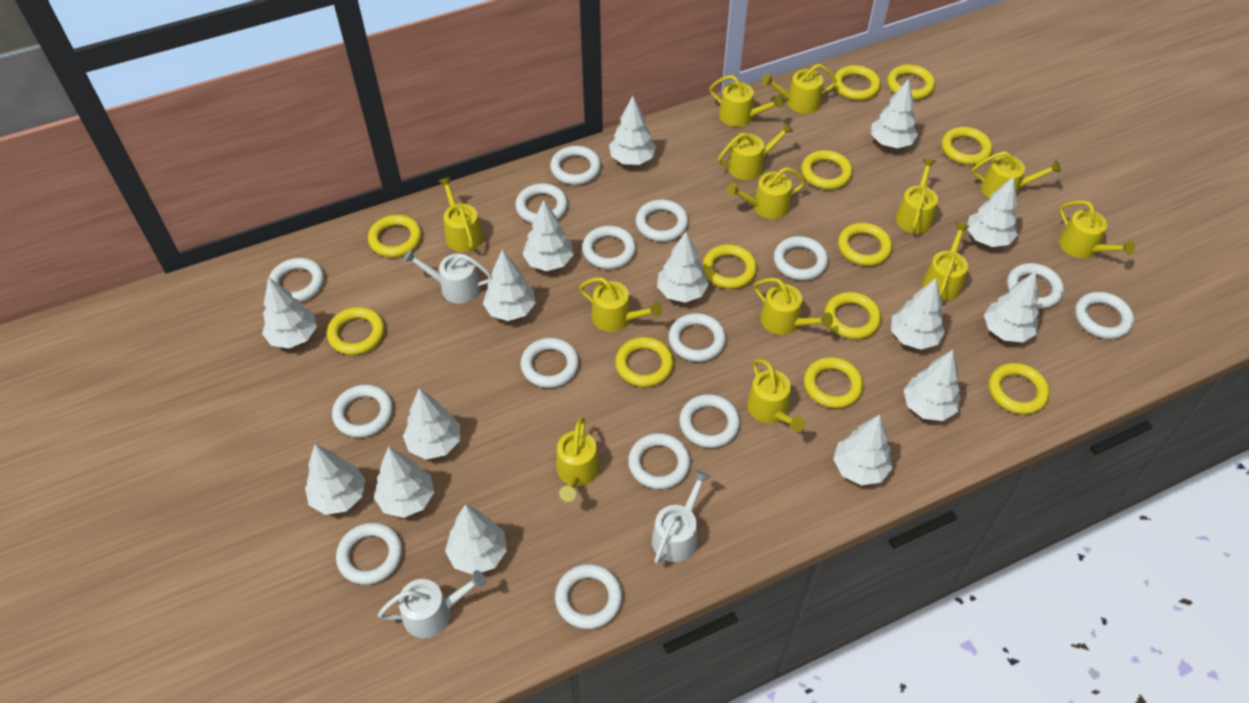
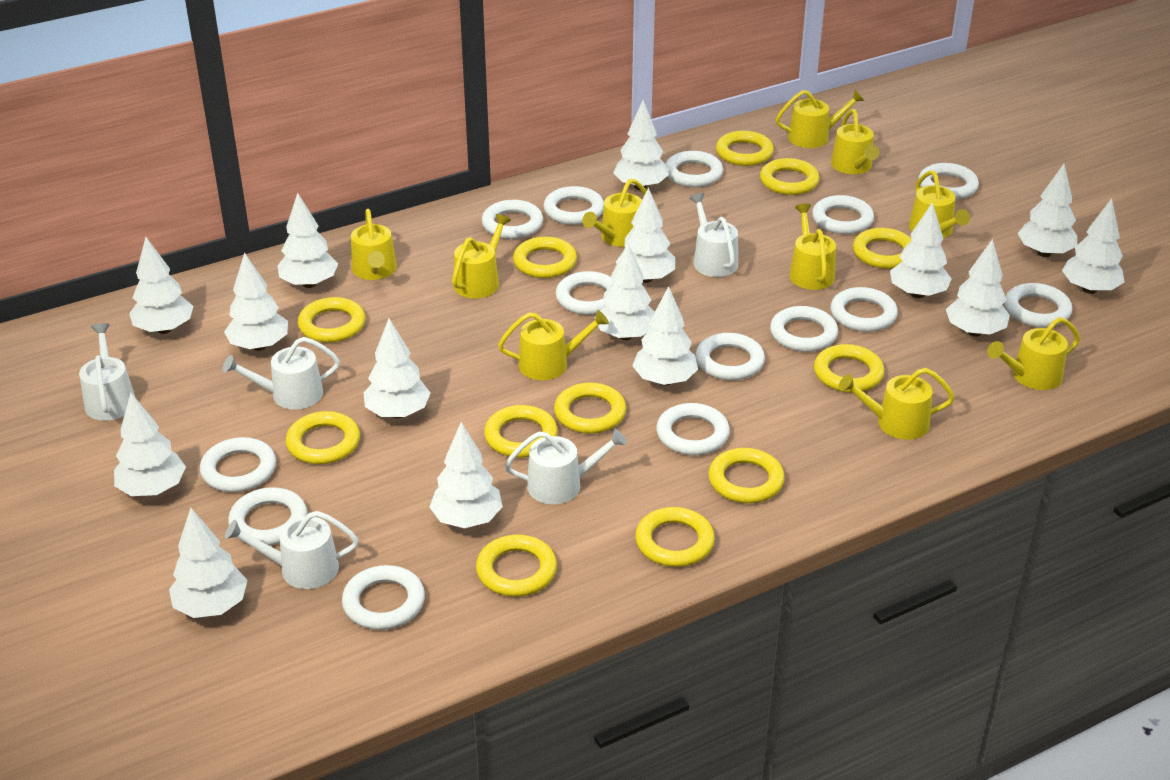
white ring: 15 -> 14
white watering can: 3 -> 5
yellow watering can: 13 -> 10

